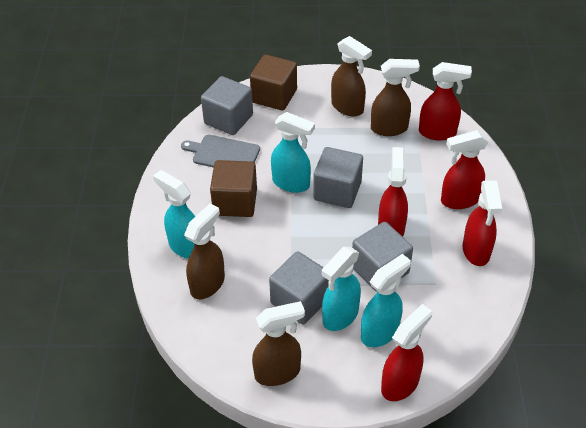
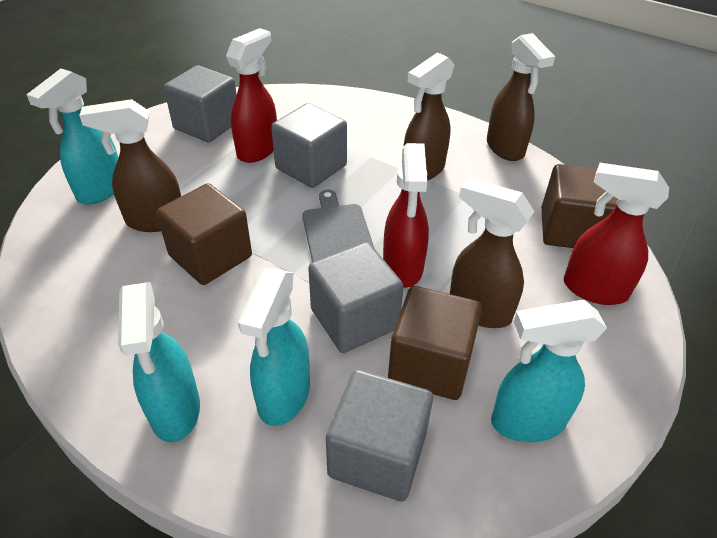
brown cube: 2 -> 3
red spray bottle: 5 -> 3

